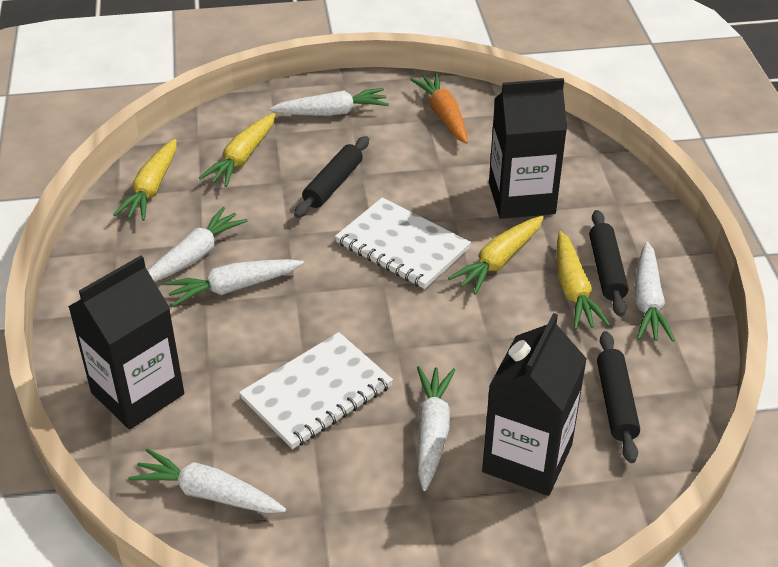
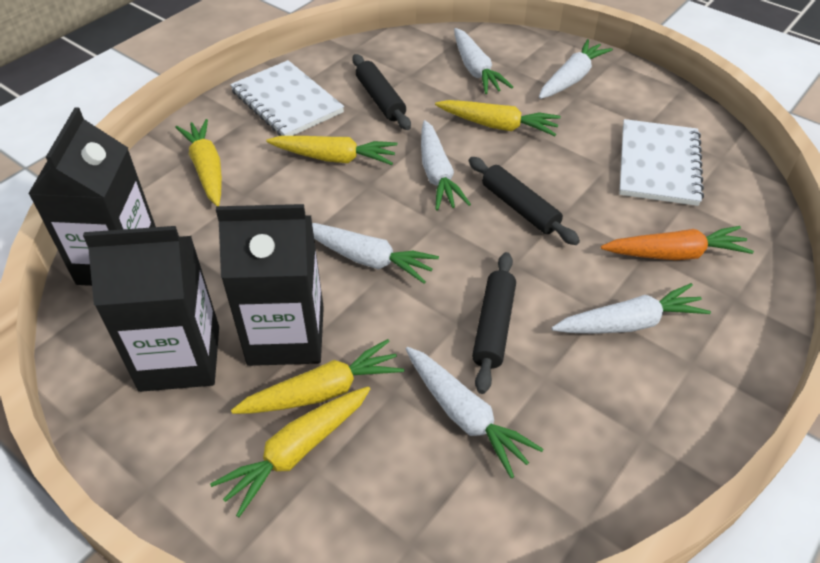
yellow carrot: 4 -> 5

